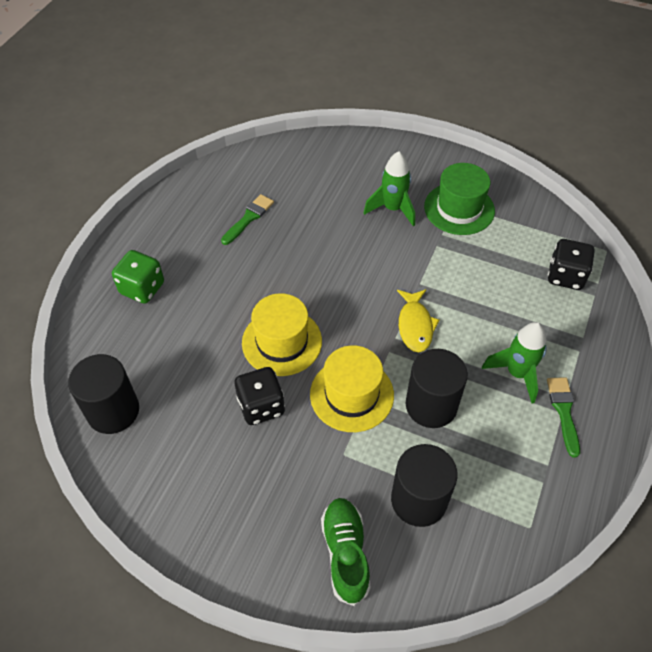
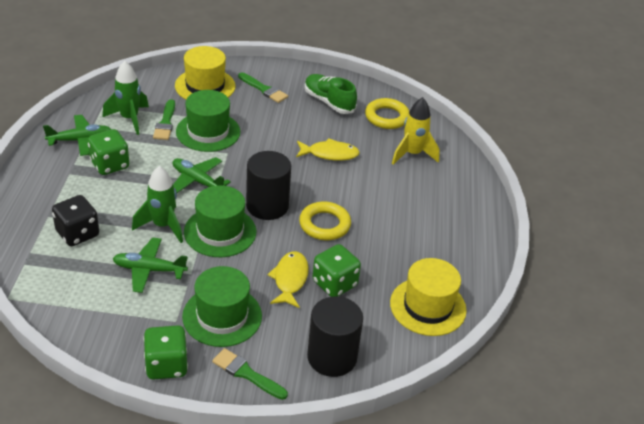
black cylinder: 3 -> 2
black dice: 2 -> 1
green brush: 2 -> 3
green dice: 1 -> 3
green hat: 1 -> 3
green plane: 0 -> 3
yellow fish: 1 -> 2
yellow ring: 0 -> 2
yellow rocket: 0 -> 1

